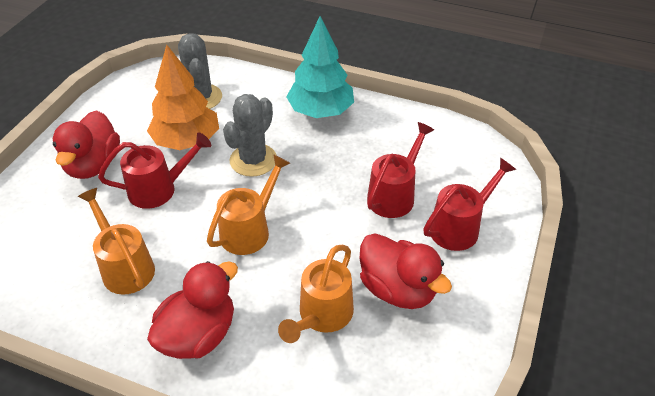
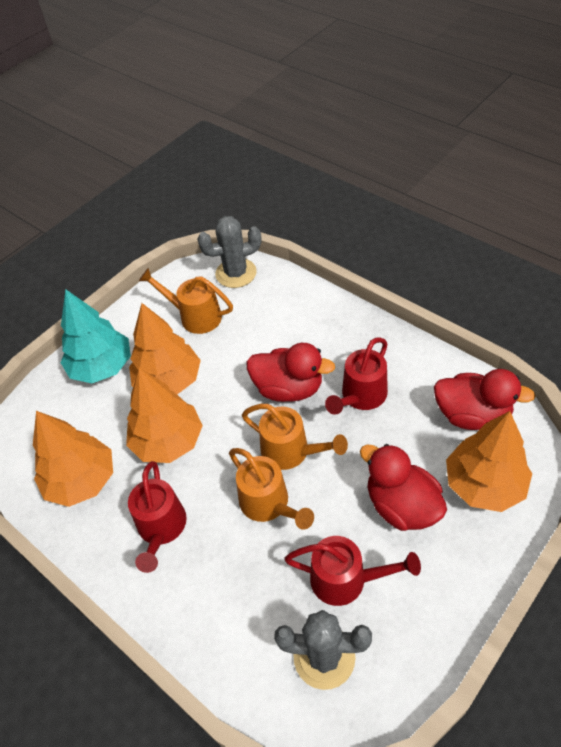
orange tree: 1 -> 4

